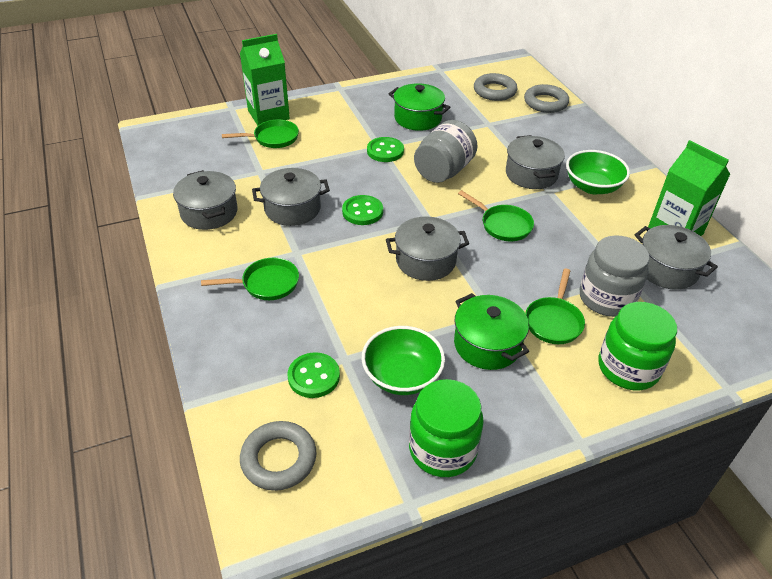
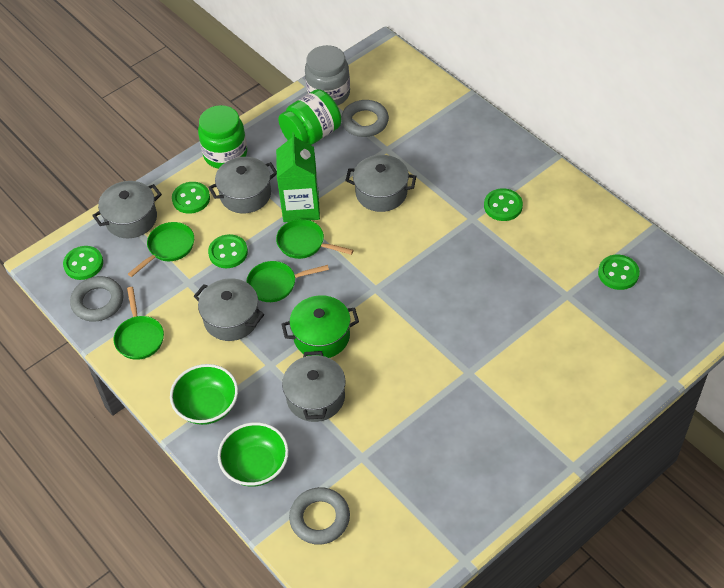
green button: 3 -> 5
green carton: 2 -> 1
green pot: 2 -> 1
grey jar: 2 -> 1

